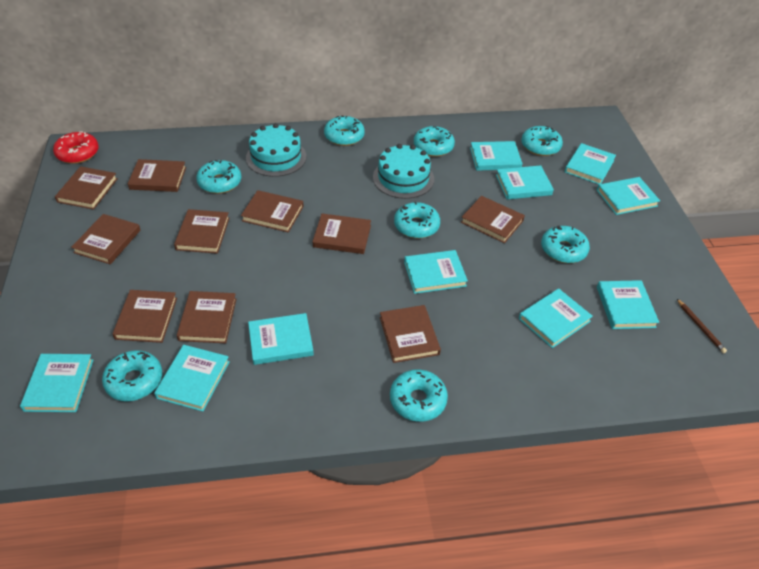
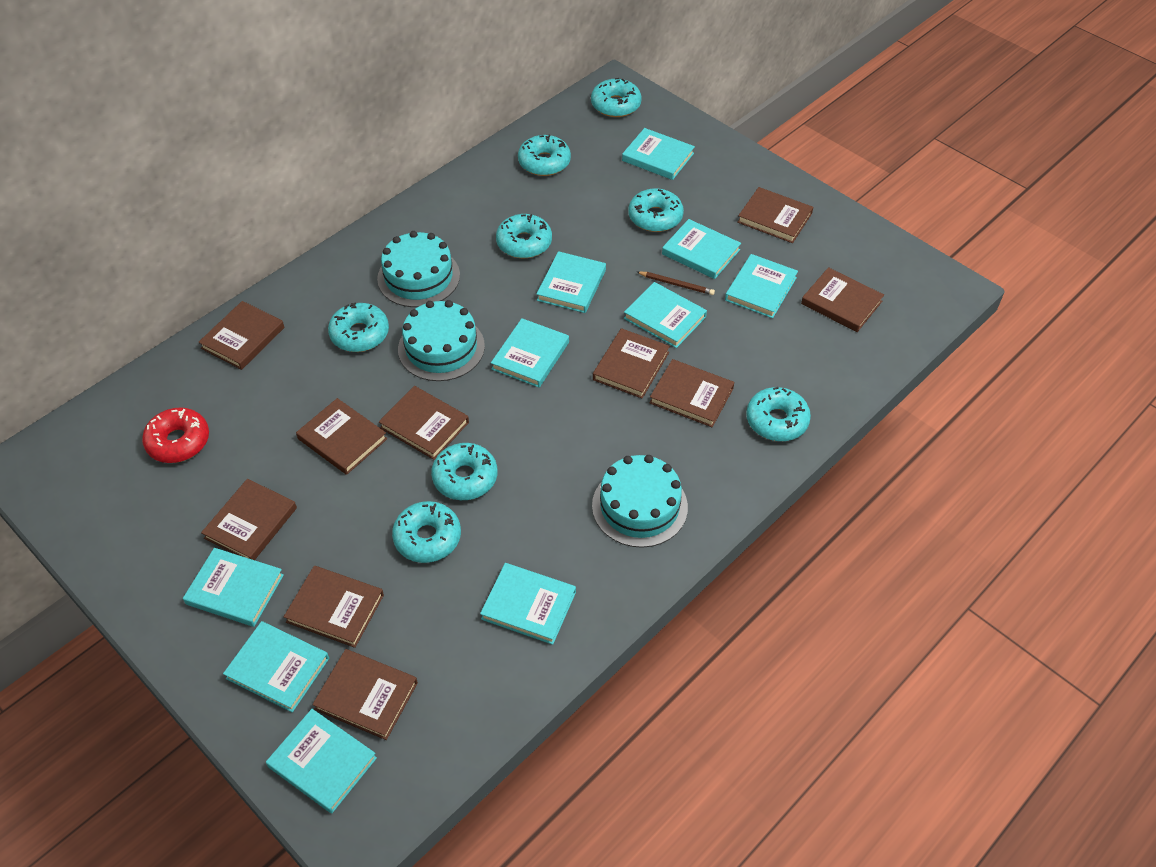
turquoise cake: 2 -> 3

